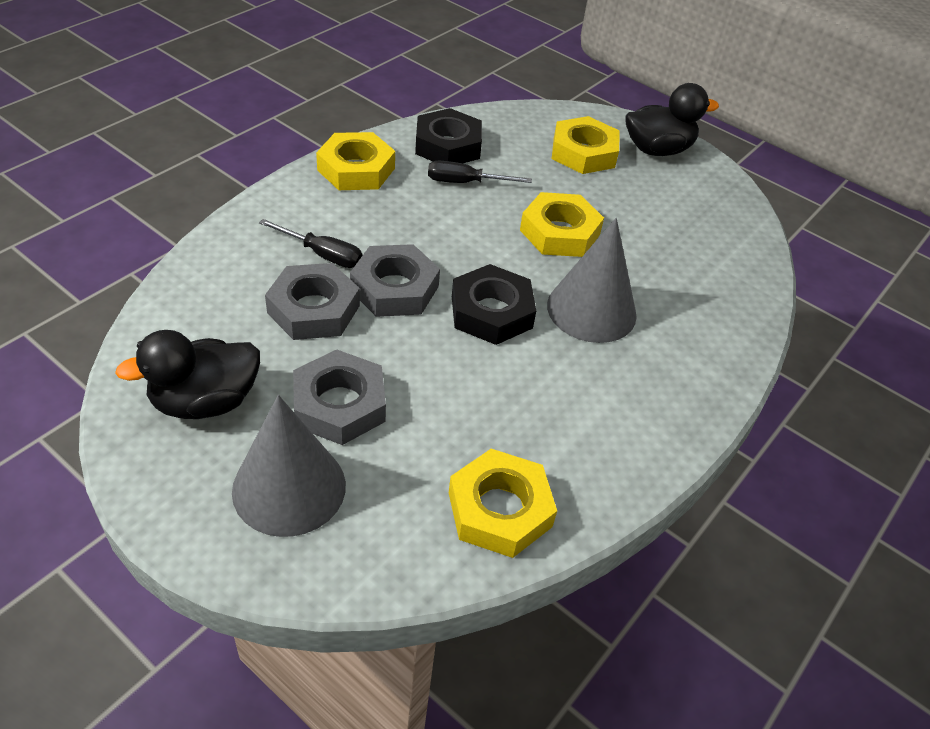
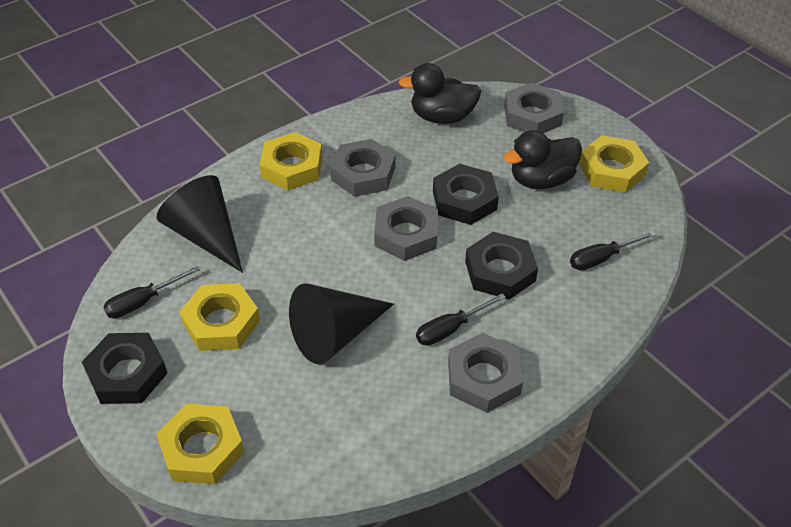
black cone: 0 -> 2
black nut: 2 -> 3
black screwdriver: 2 -> 3
grey cone: 2 -> 0
grey nut: 3 -> 4

